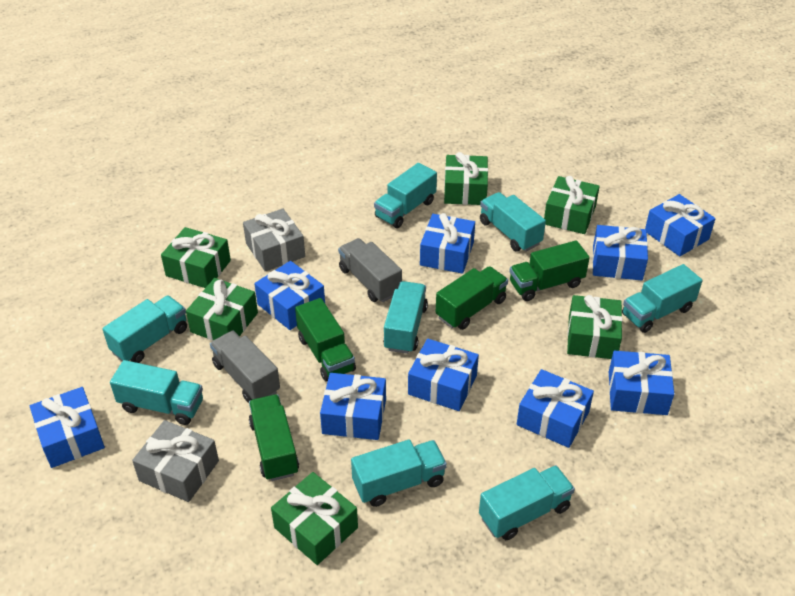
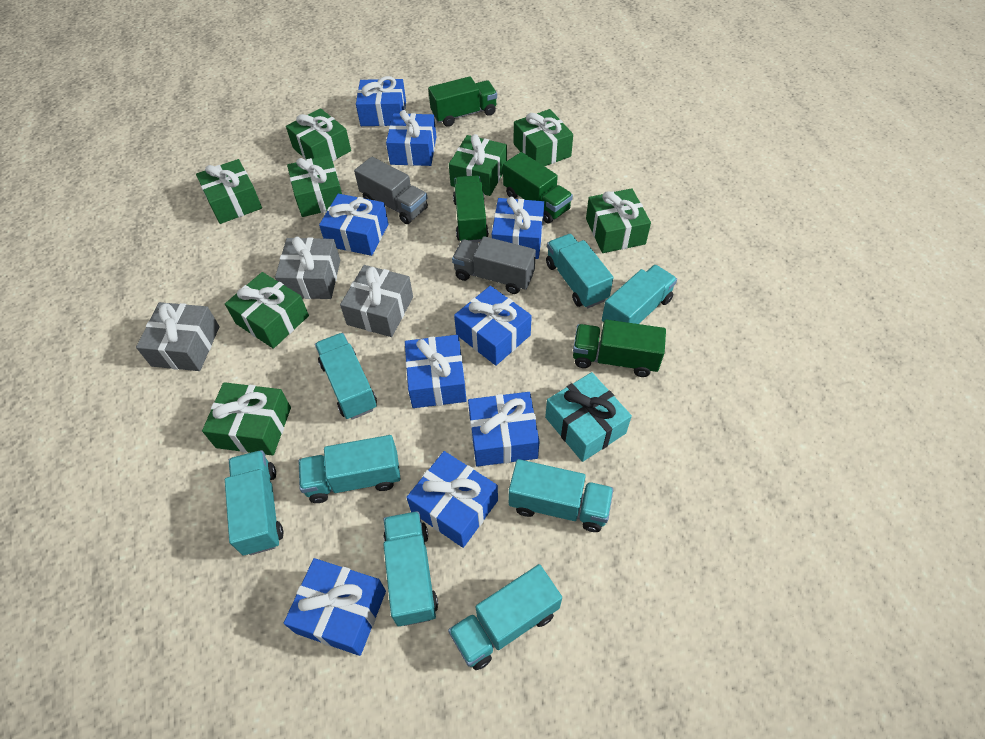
green gift: 6 -> 8
grey gift: 2 -> 3
turquoise gift: 0 -> 1

